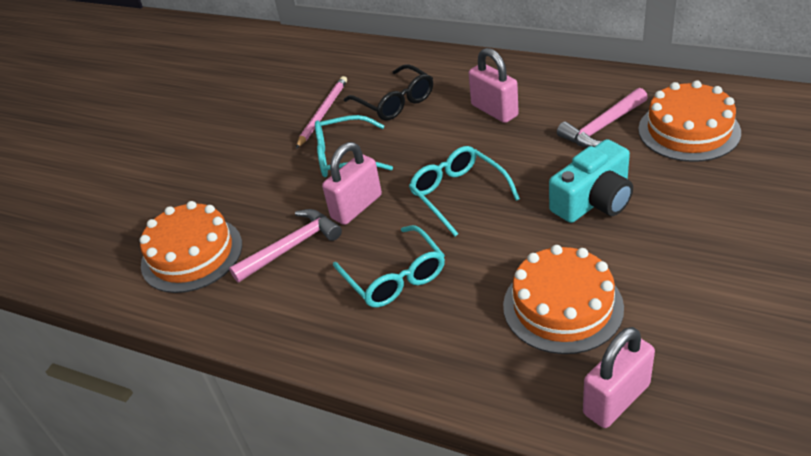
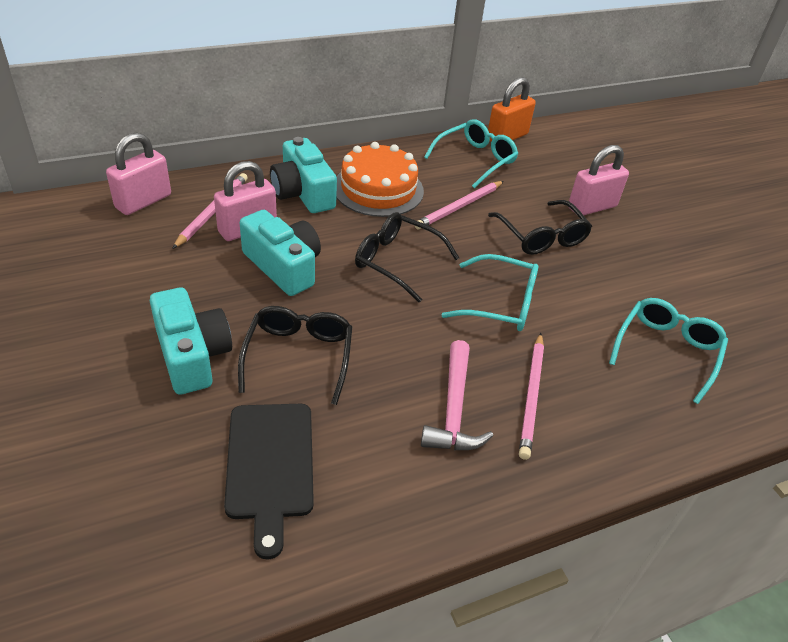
black cutting board: 0 -> 1
black glasses: 1 -> 3
orange cake: 3 -> 1
orange padlock: 0 -> 1
pink hammer: 2 -> 1
pink pencil: 1 -> 3
turquoise camera: 1 -> 3

